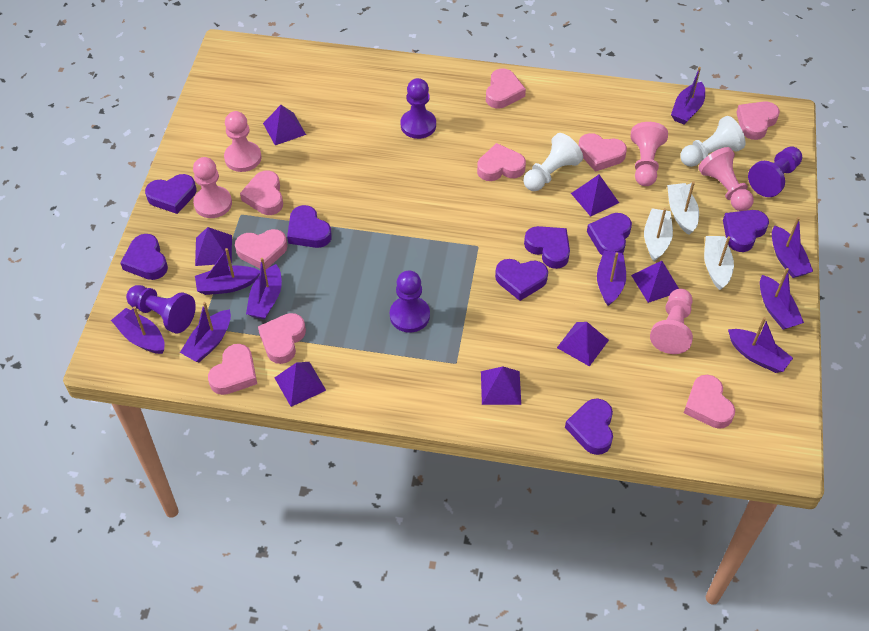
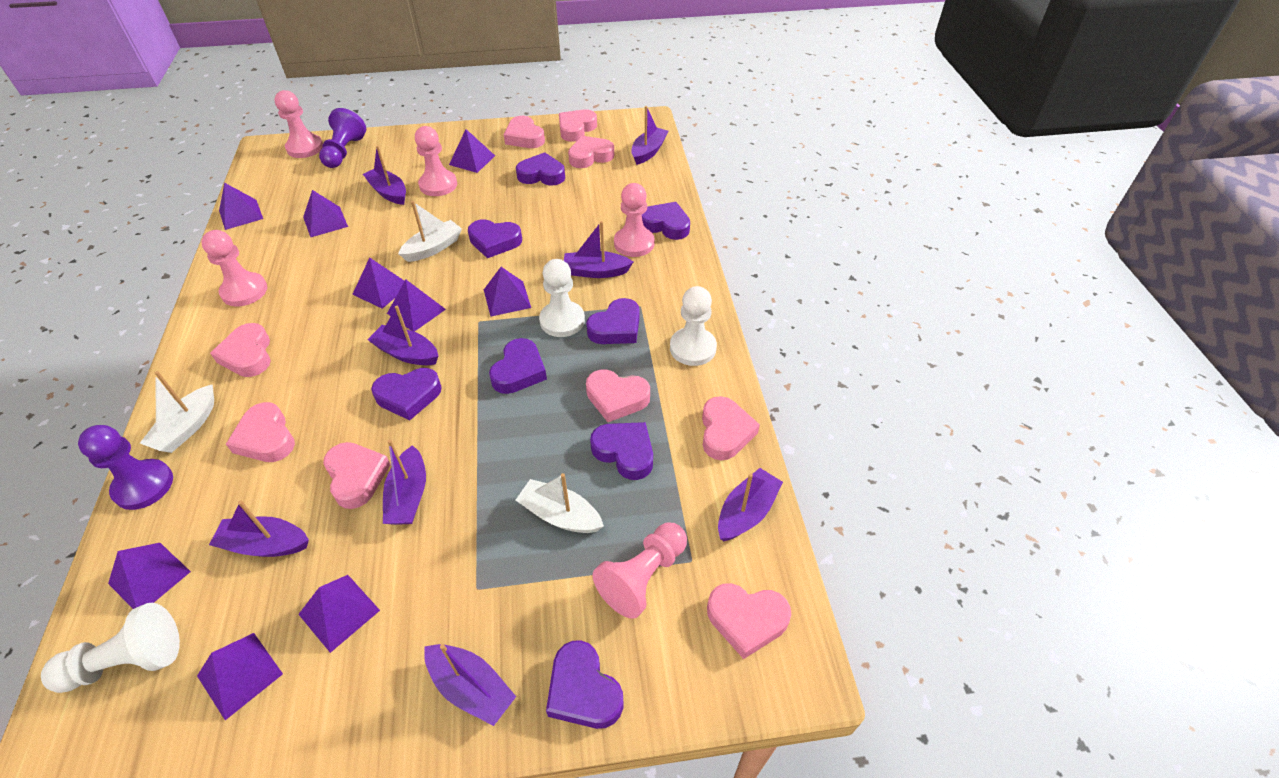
purple boat: 9 -> 8
purple pawn: 4 -> 2
purple pyramid: 7 -> 9
white pawn: 2 -> 3

